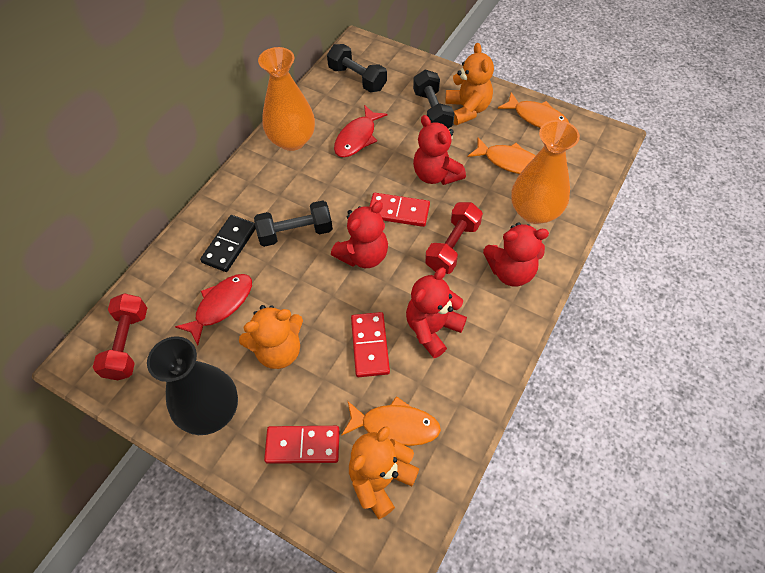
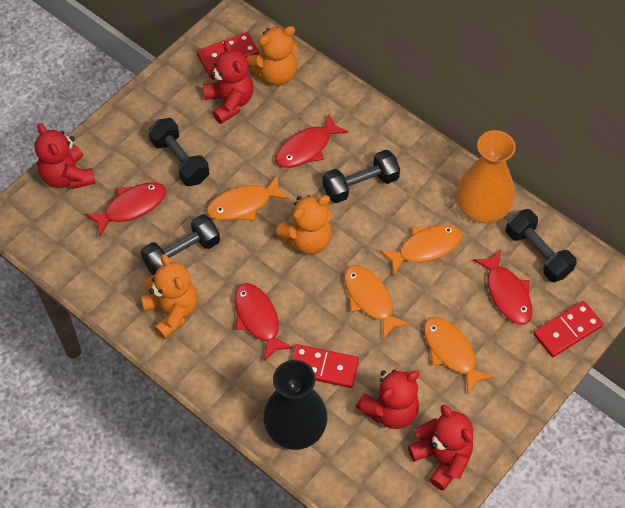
black domino: 1 -> 0
black dumbbell: 3 -> 4
orange fish: 3 -> 4
orange vase: 2 -> 1
red dumbbell: 2 -> 0
red fish: 2 -> 4

